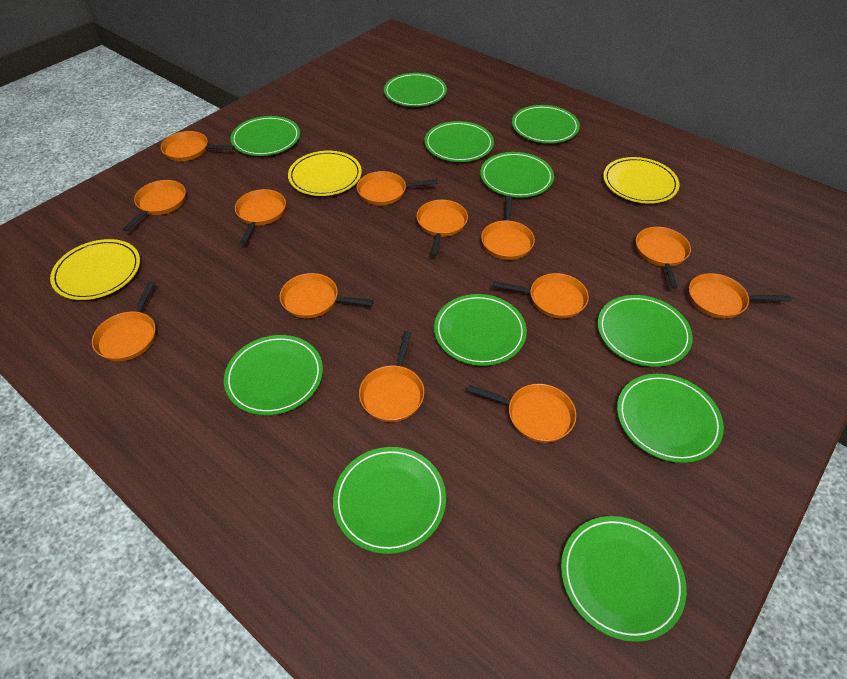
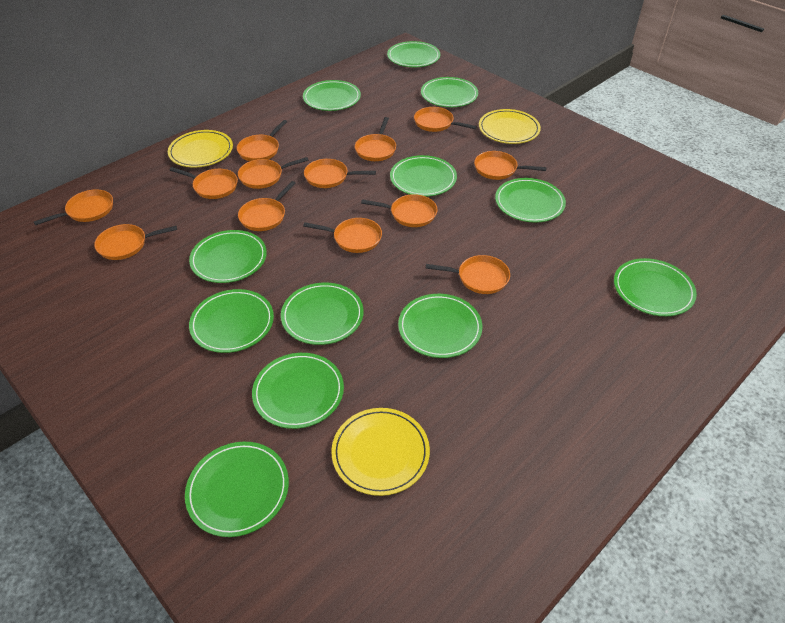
green plate: 11 -> 12

